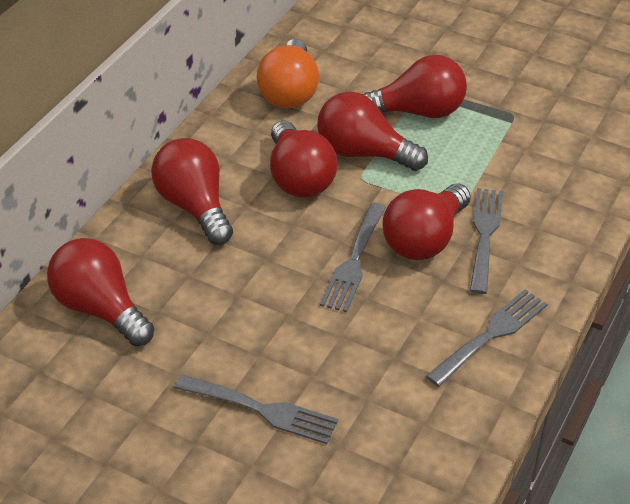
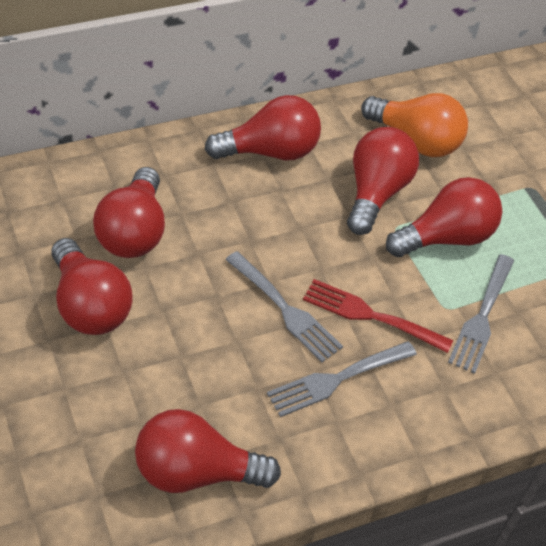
grey fork: 4 -> 3
red fork: 0 -> 1

